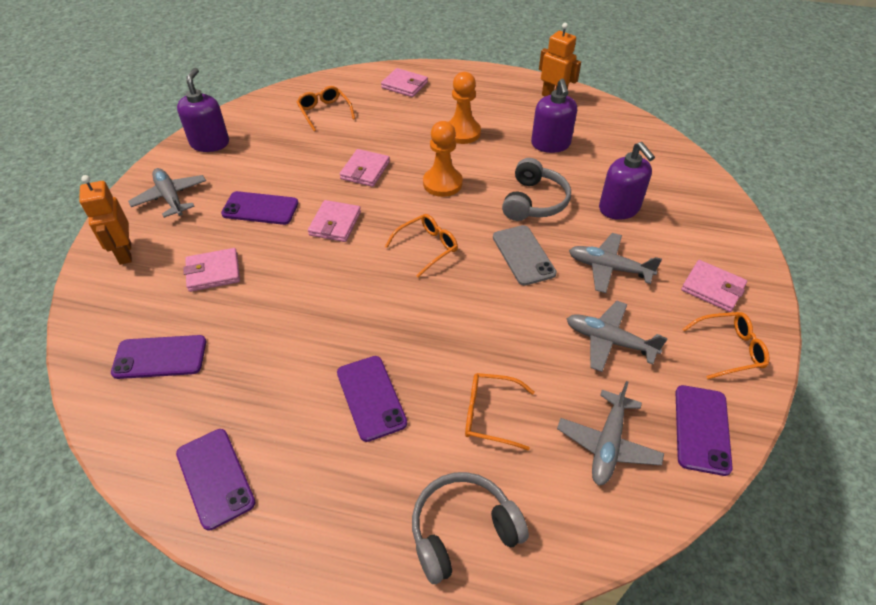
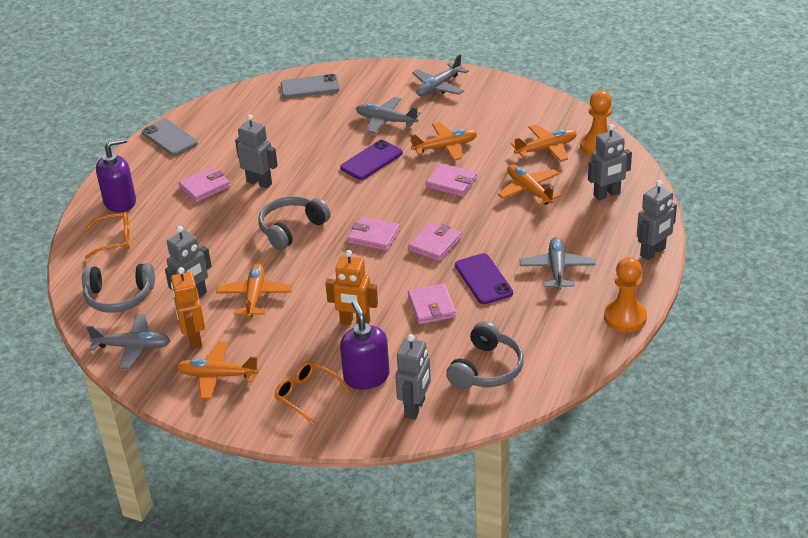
grey headphones: 2 -> 3
grey phone: 1 -> 2
grey robot: 0 -> 5
orange glasses: 4 -> 2
orange plane: 0 -> 5
purple phone: 5 -> 2
purple soap dispenser: 3 -> 2

